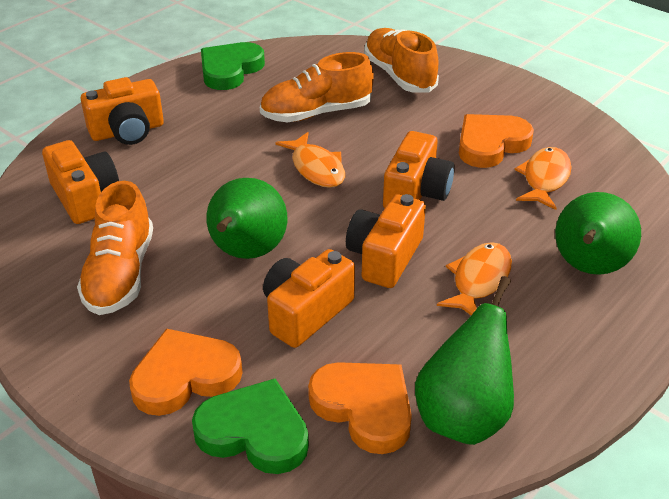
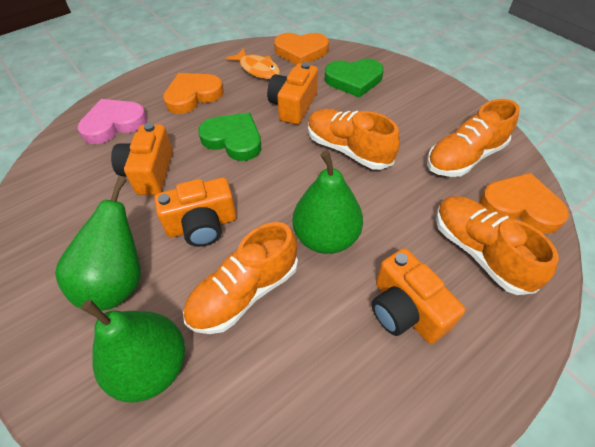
orange camera: 5 -> 4
orange fish: 3 -> 1
orange shoe: 3 -> 4
pink heart: 0 -> 1

